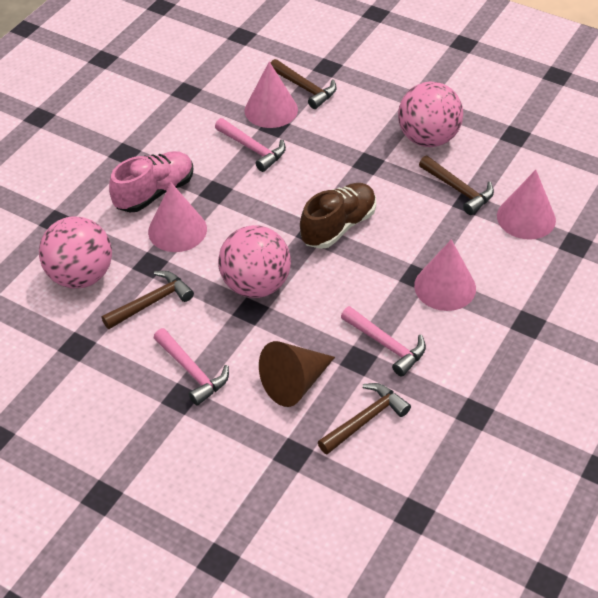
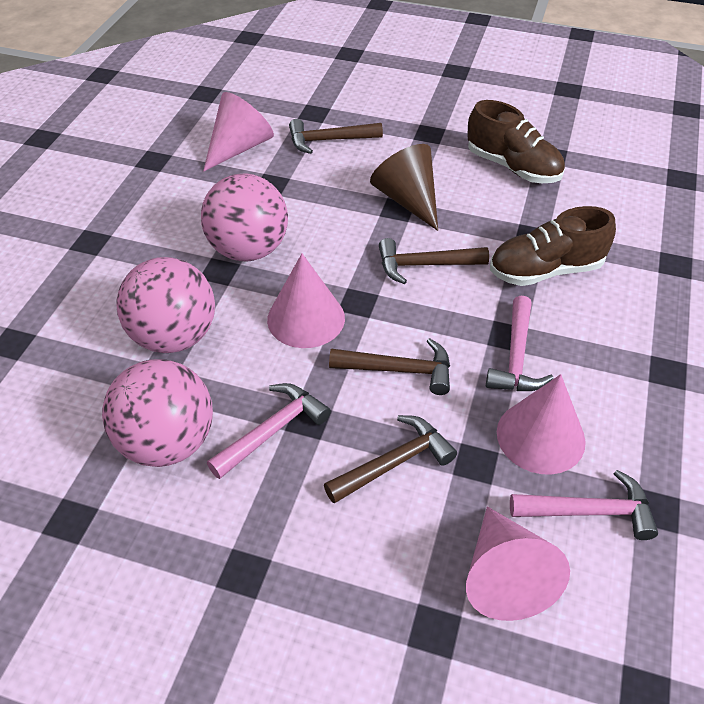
brown shoe: 1 -> 2
pink shoe: 1 -> 0

